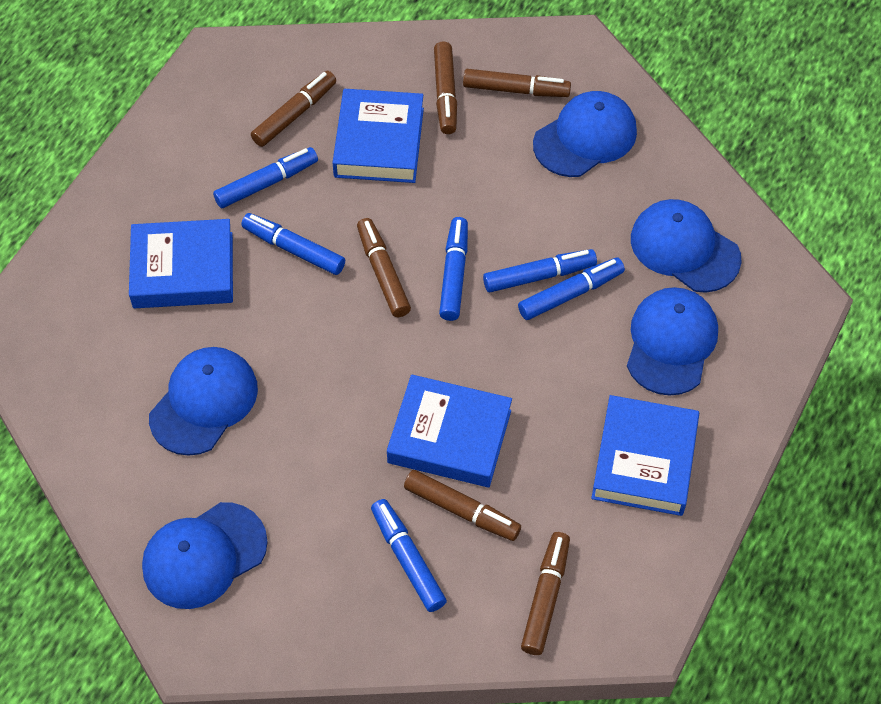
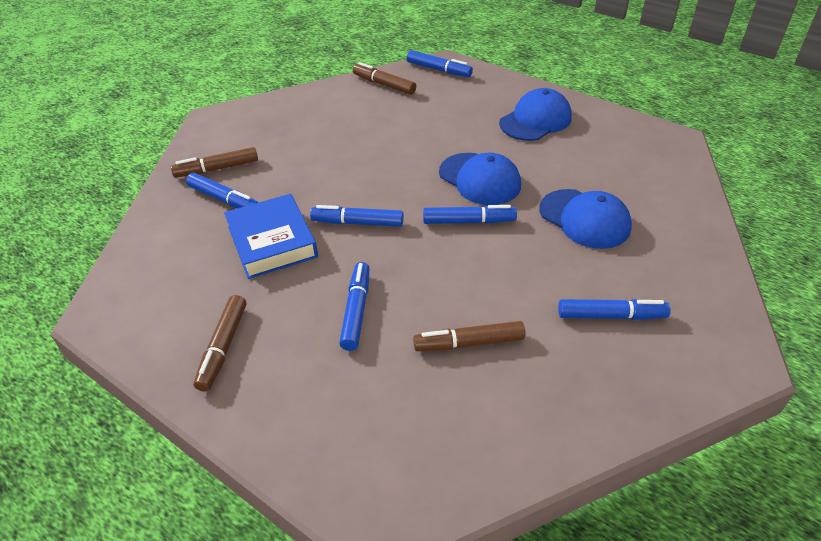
blue book: 4 -> 1
blue cap: 5 -> 3
brown marker: 6 -> 4

